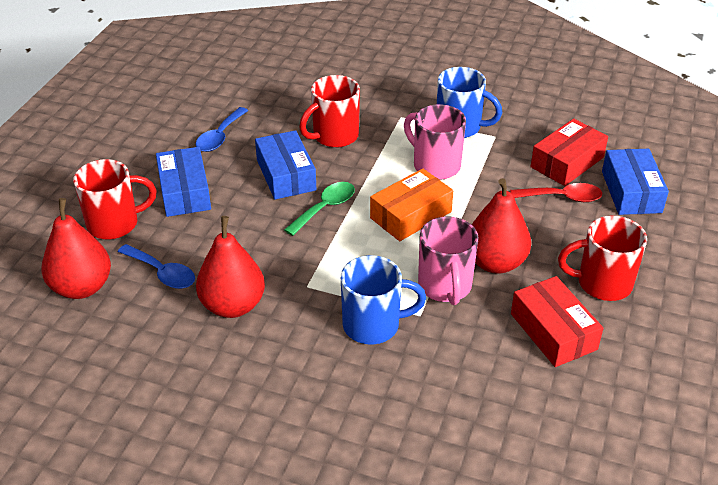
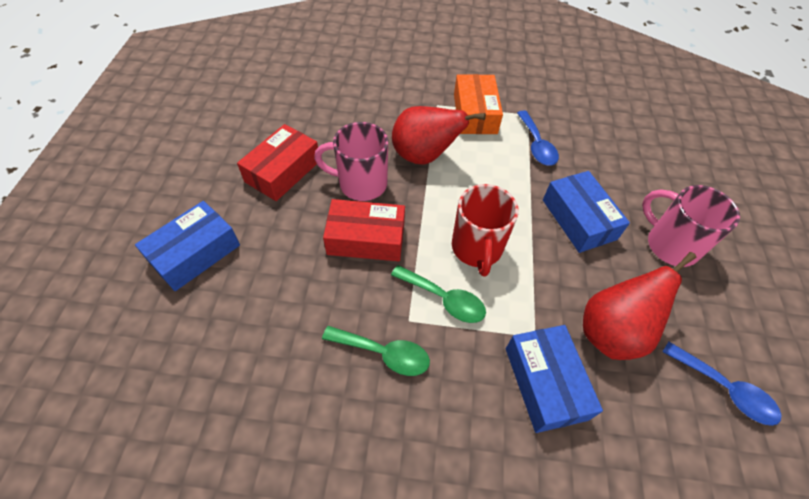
blue mug: 2 -> 0
green spoon: 1 -> 2
red mug: 3 -> 1
red pear: 3 -> 2
red spoon: 1 -> 0

